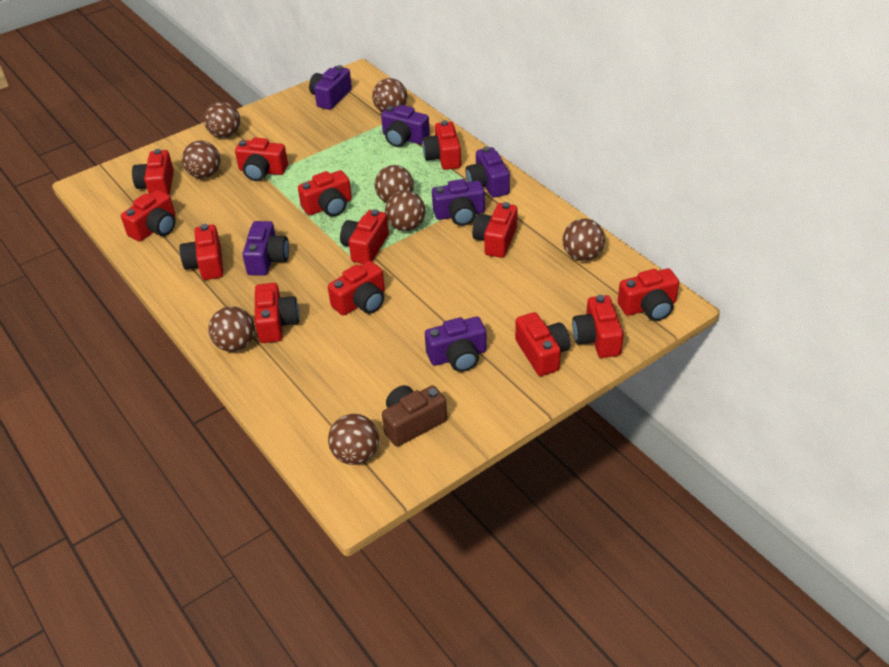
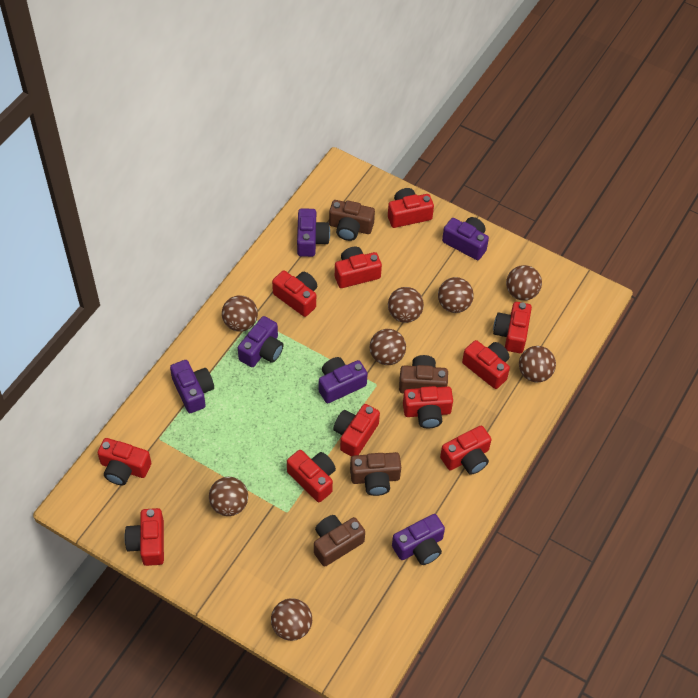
brown camera: 1 -> 4
red camera: 13 -> 11

